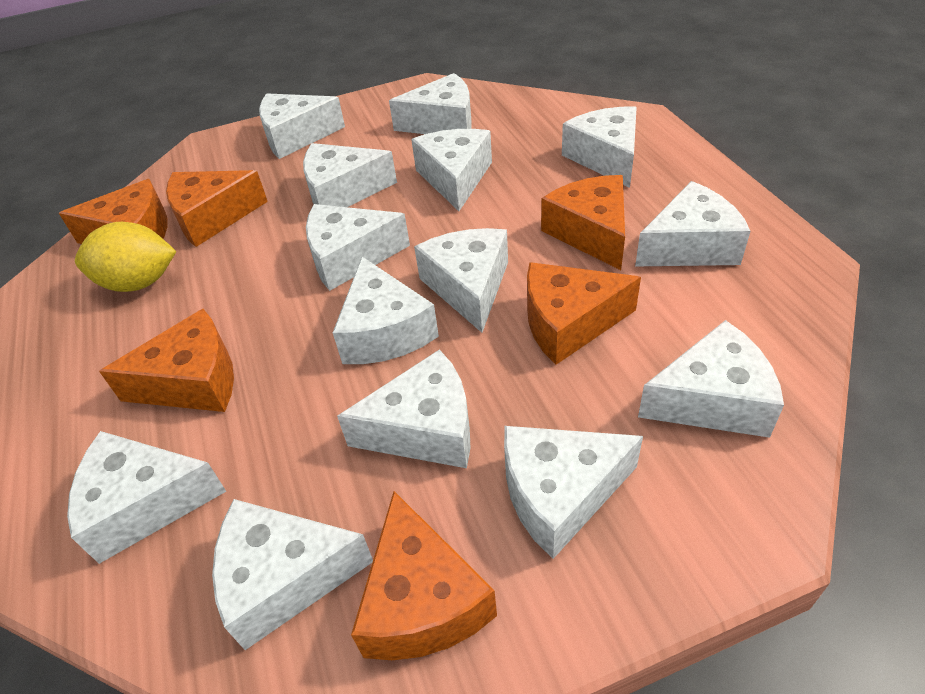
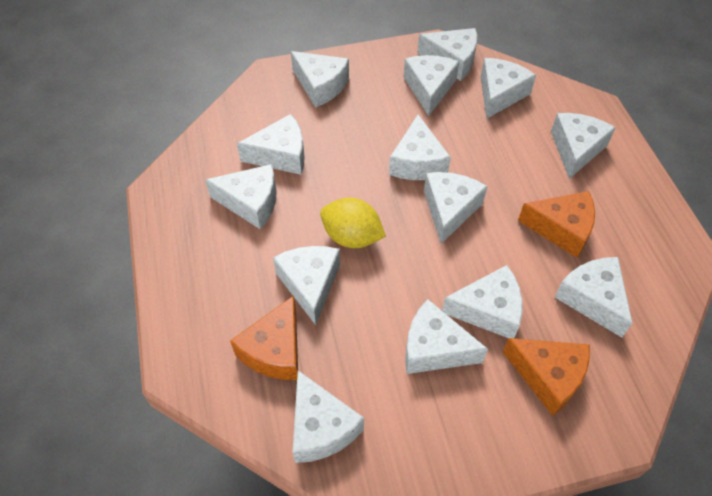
orange cheese: 6 -> 3

